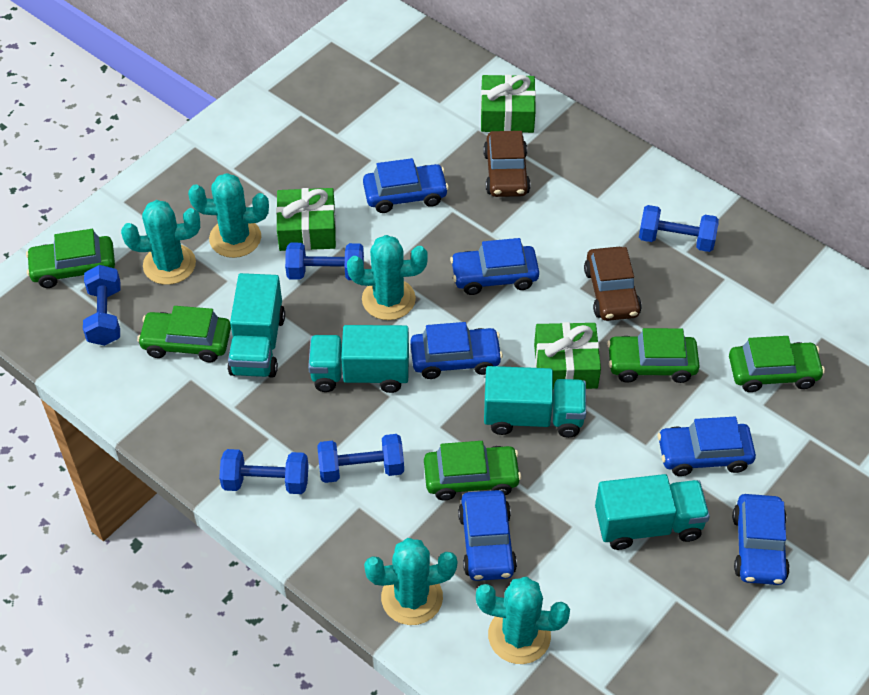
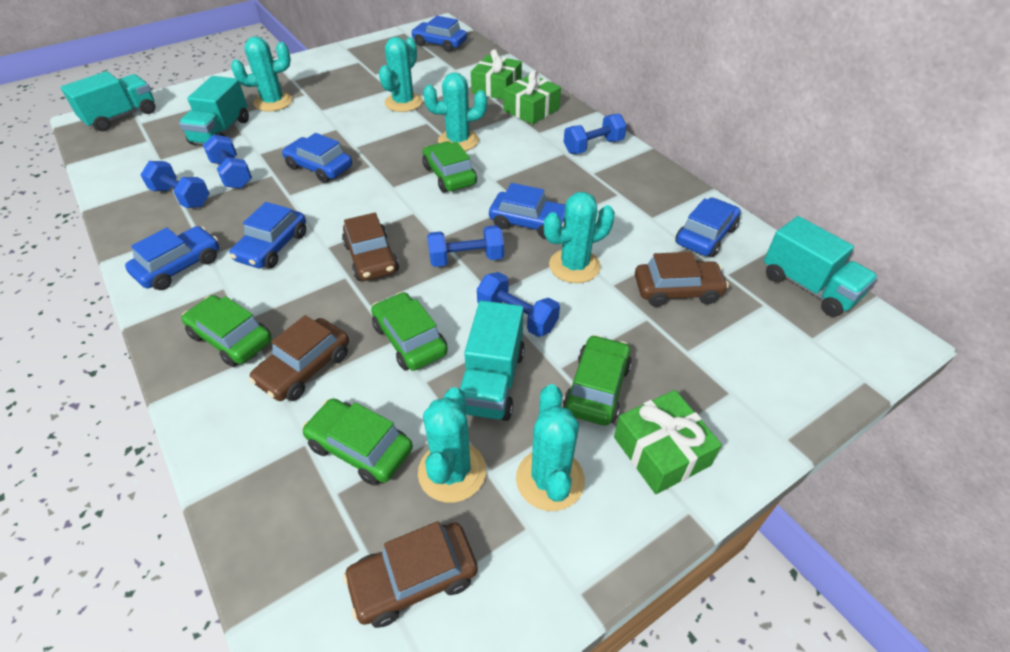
brown car: 2 -> 4
turquoise cactus: 5 -> 6

